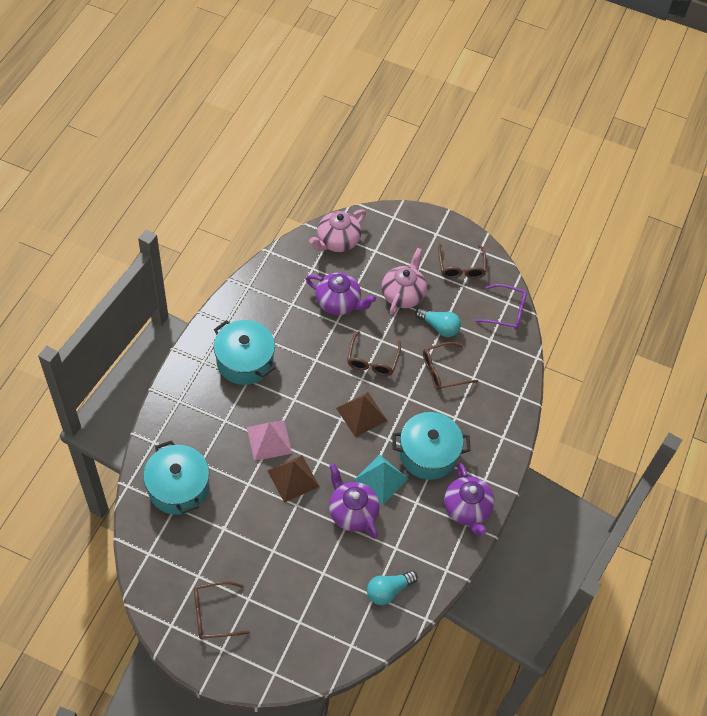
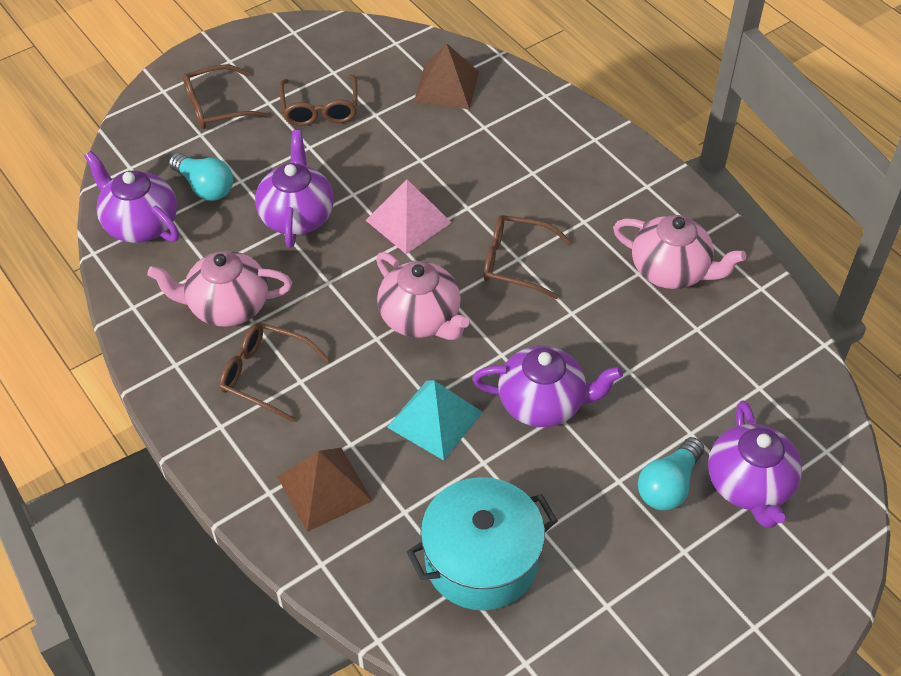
pink teapot: 2 -> 3
purple glasses: 1 -> 0
purple teapot: 3 -> 4
turquoise pot: 3 -> 1

